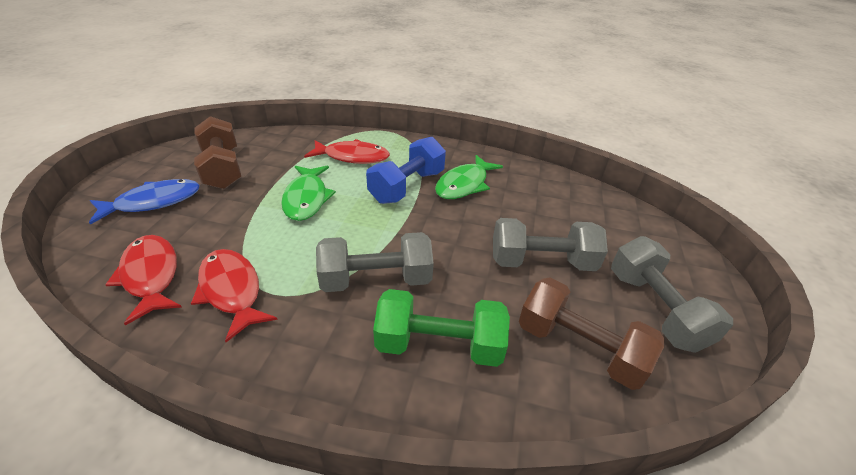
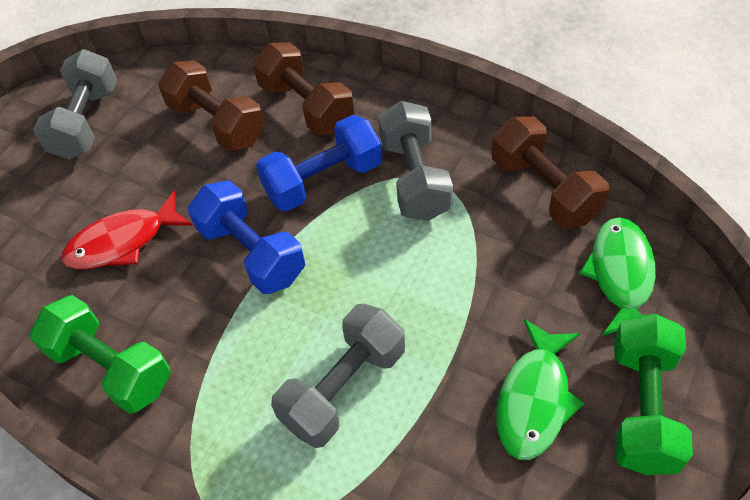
blue dumbbell: 1 -> 2
blue fish: 1 -> 0
brown dumbbell: 2 -> 3
green dumbbell: 1 -> 2
red fish: 3 -> 1

